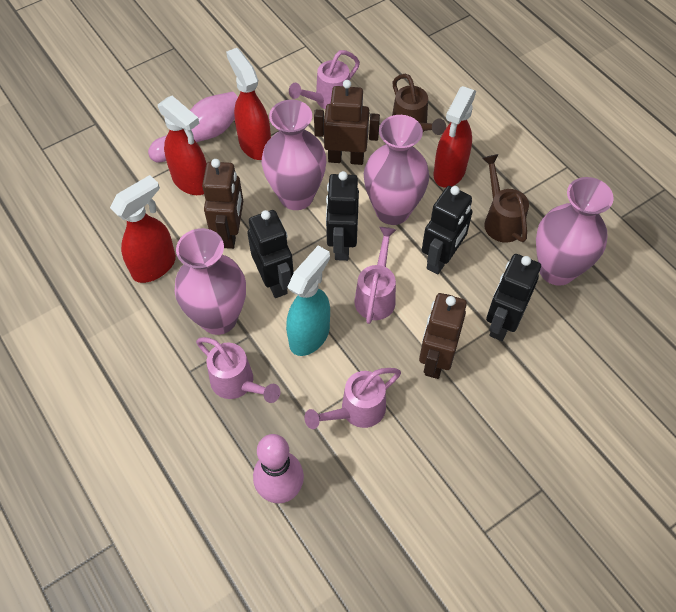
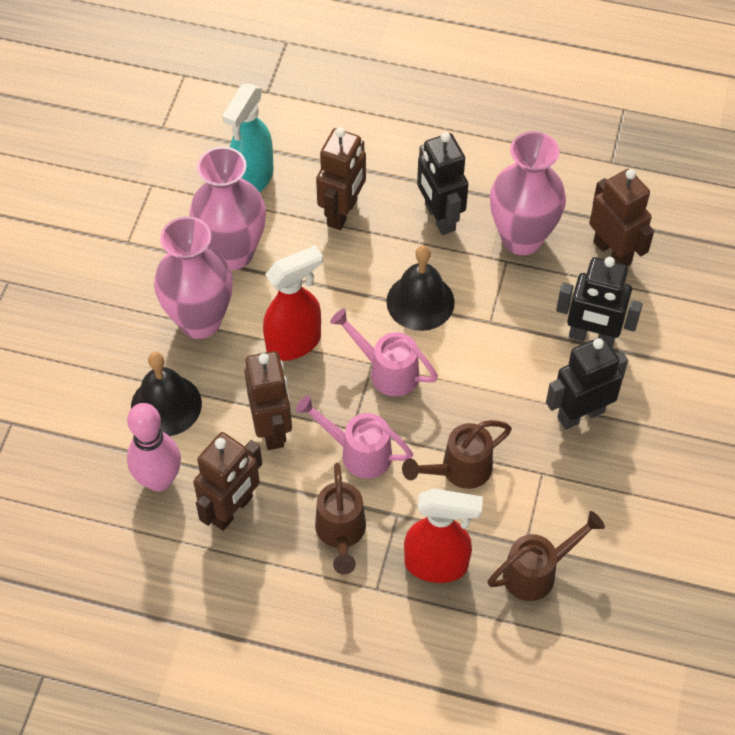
black bell: 0 -> 2
black robot: 4 -> 3
brown robot: 3 -> 4
brown watering can: 2 -> 3
pink bowling pin: 2 -> 1
pink vase: 4 -> 3
pink watering can: 4 -> 2
red spray bottle: 4 -> 2

